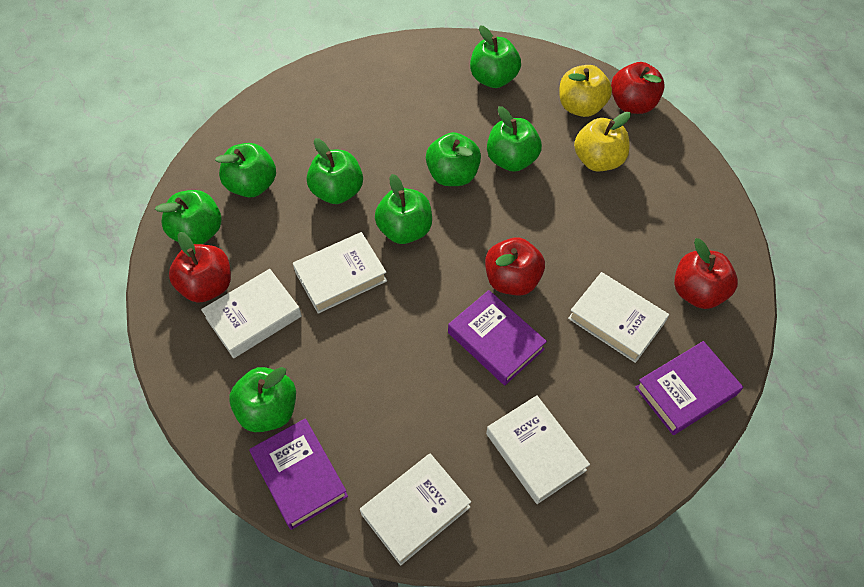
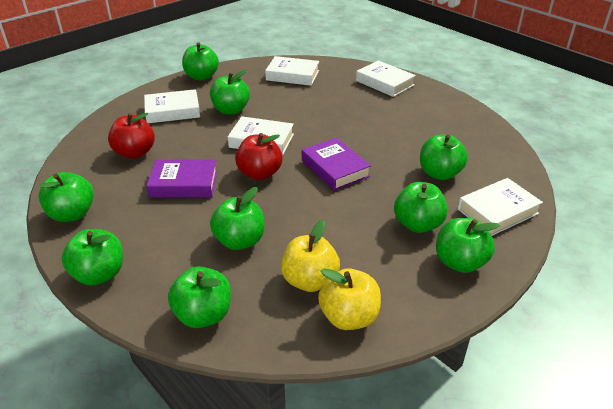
green apple: 8 -> 9
purple book: 3 -> 2
red apple: 4 -> 2

